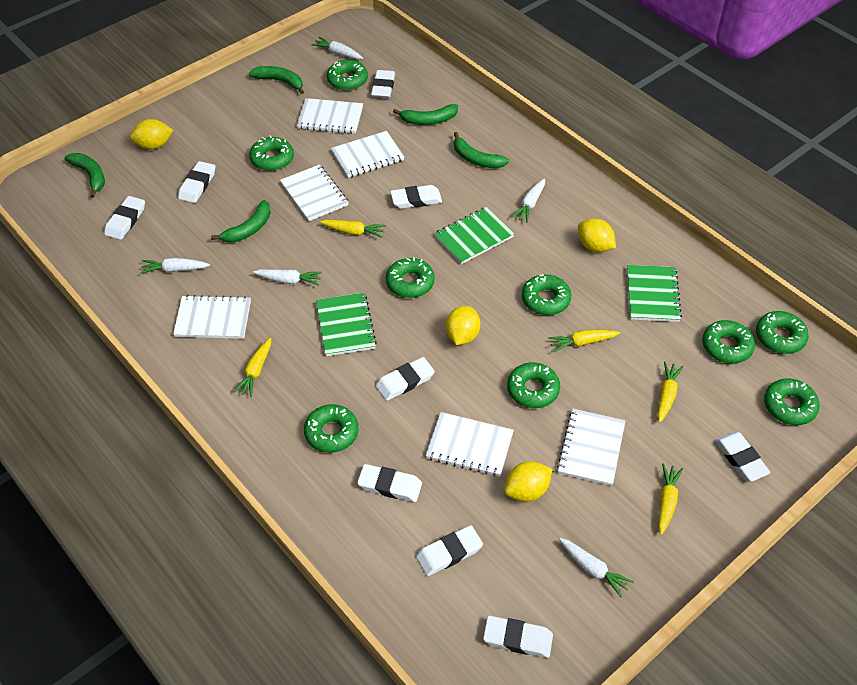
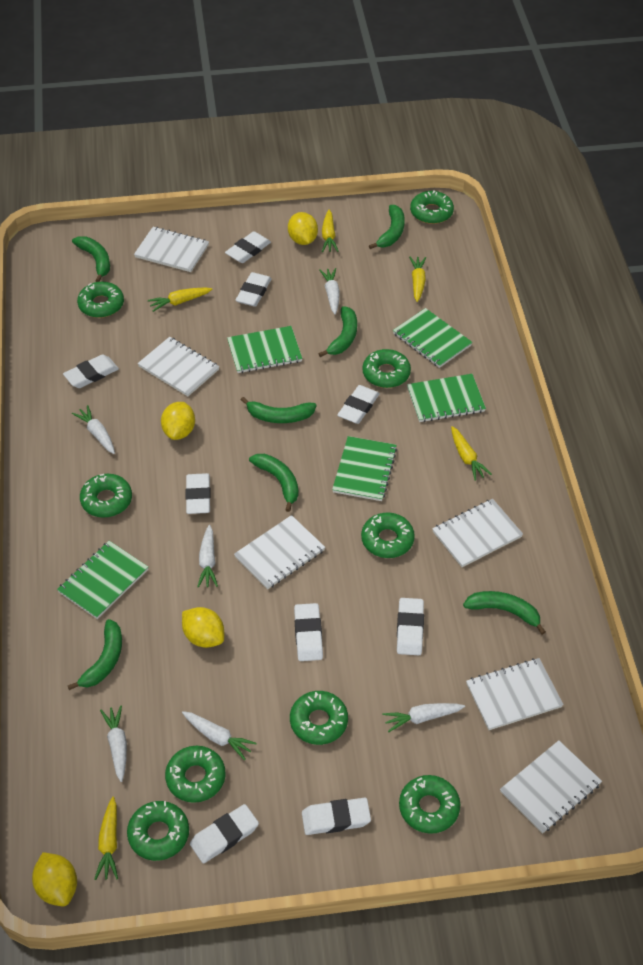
green banana: 5 -> 7
green notebook: 3 -> 5
white carrot: 5 -> 6

